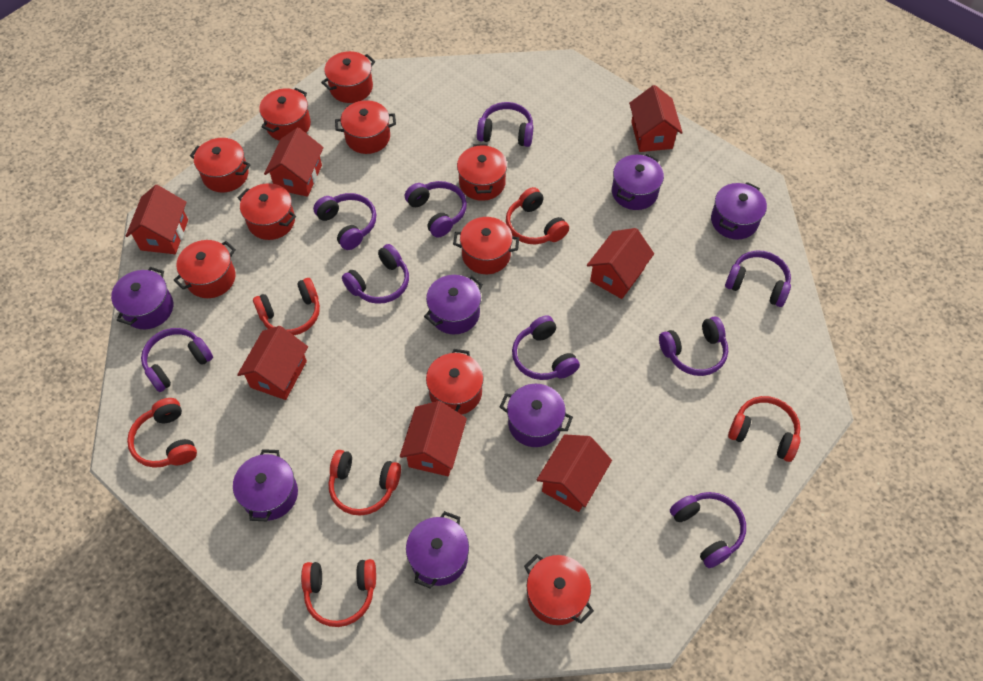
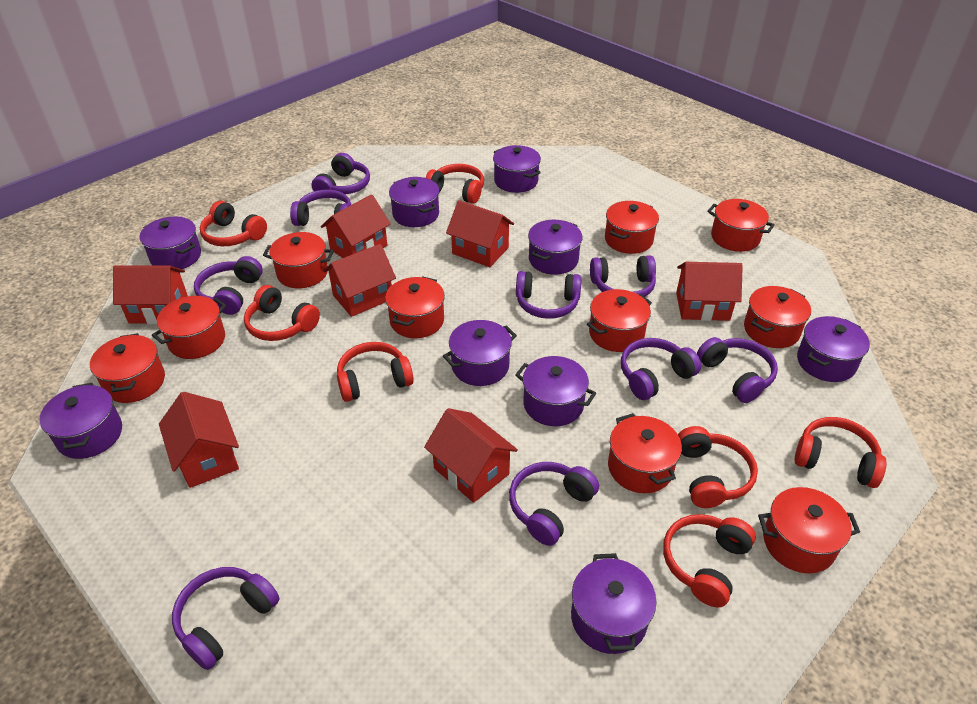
purple pot: 7 -> 9
red headphones: 6 -> 7

